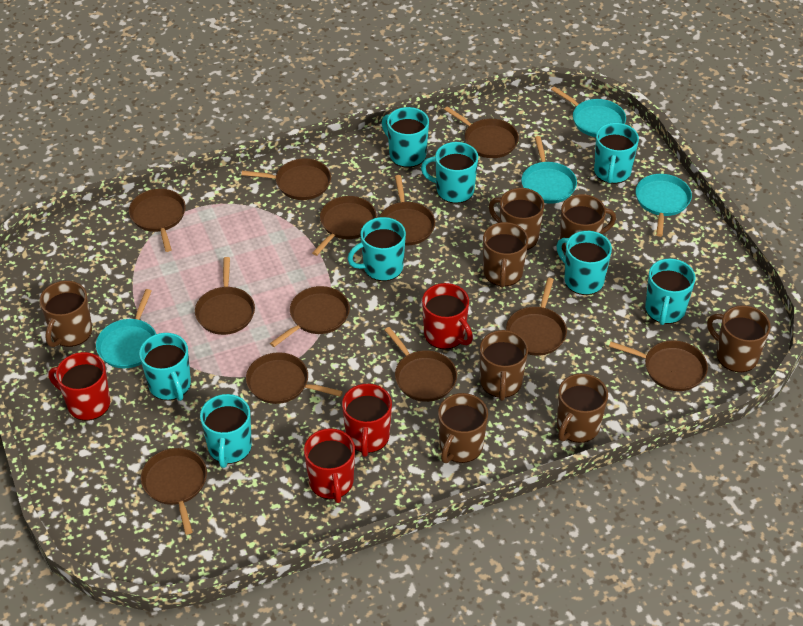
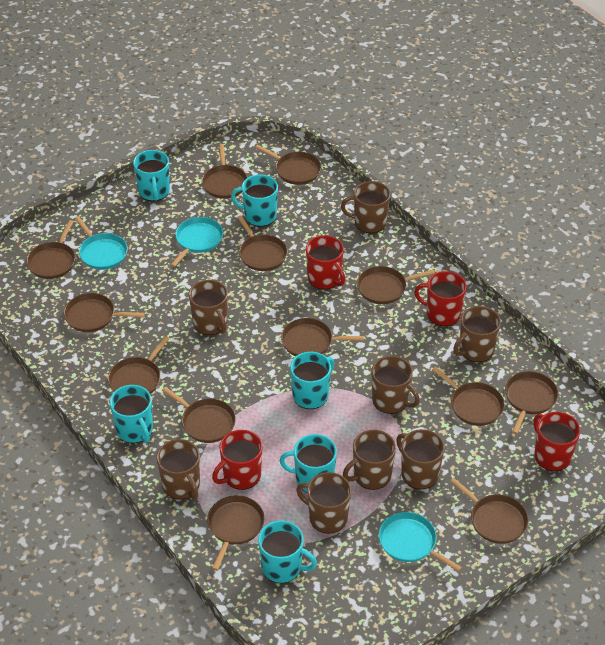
brown pan: 12 -> 13
turquoise mug: 8 -> 6
turquoise pan: 4 -> 3

